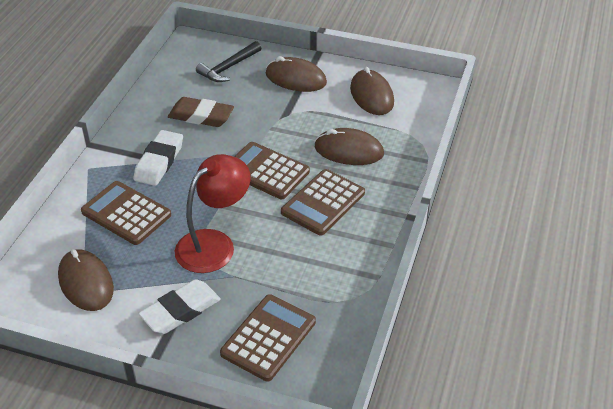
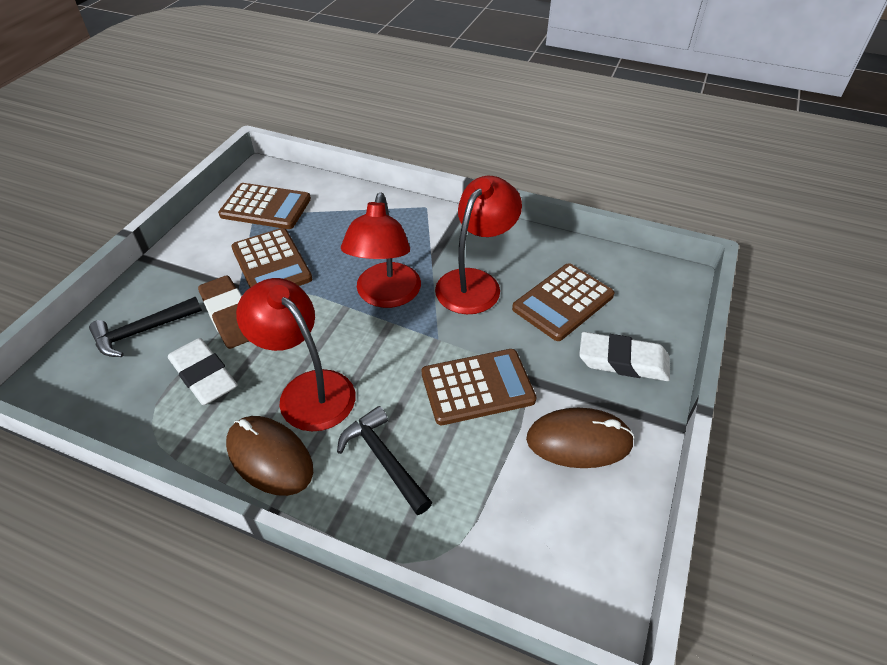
black hammer: 1 -> 2
brown mouse: 4 -> 2
red lamp: 1 -> 3

